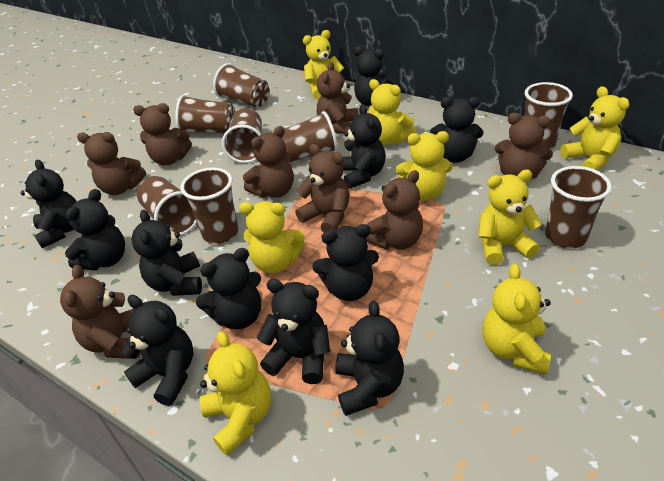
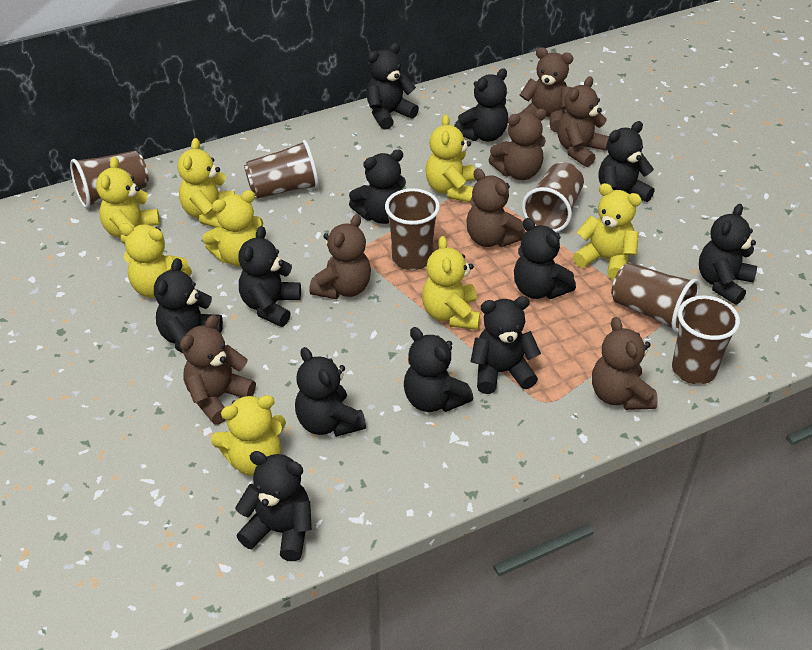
black teddy bear: 11 -> 12
brown cup: 8 -> 6
brown teddy bear: 8 -> 7

